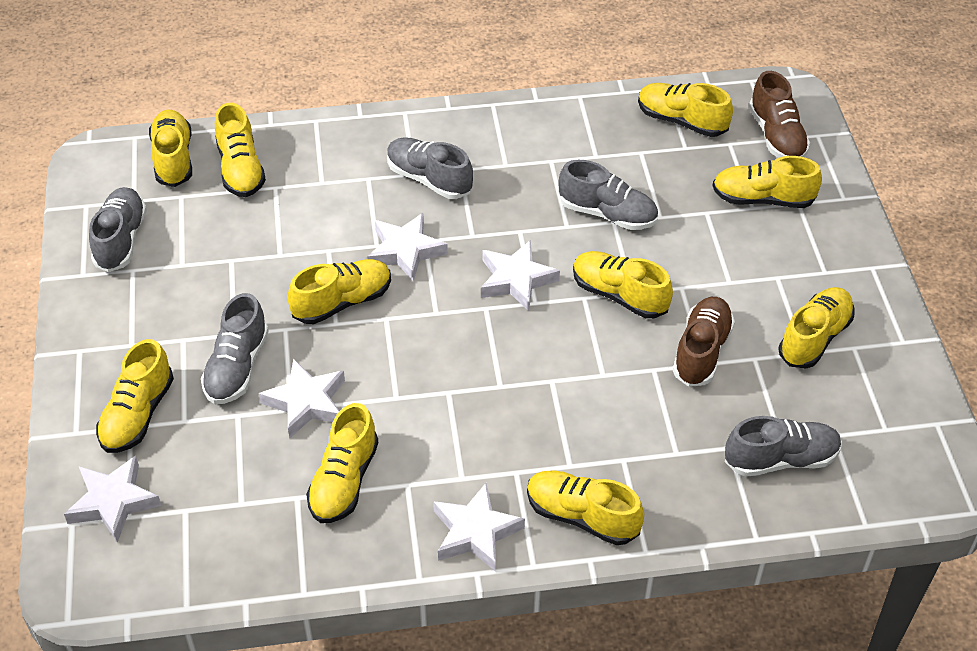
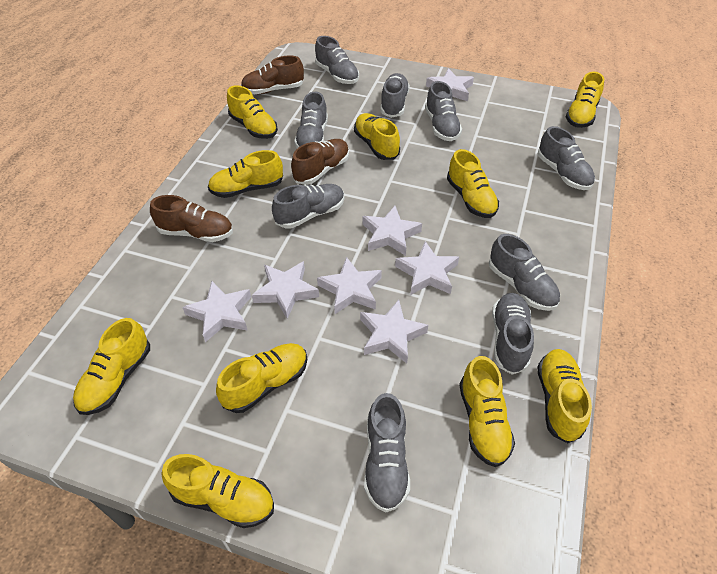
brown shoe: 2 -> 3
grey shoe: 5 -> 9
white star: 5 -> 7

